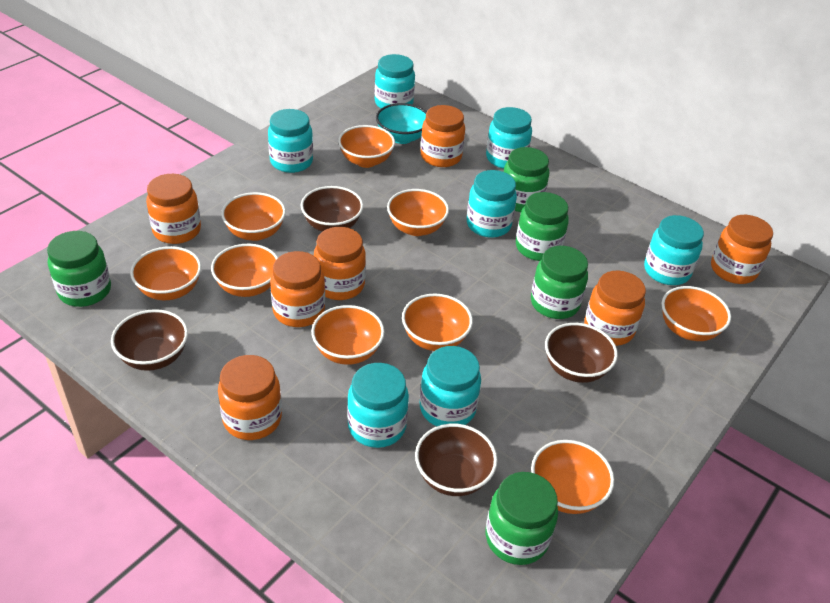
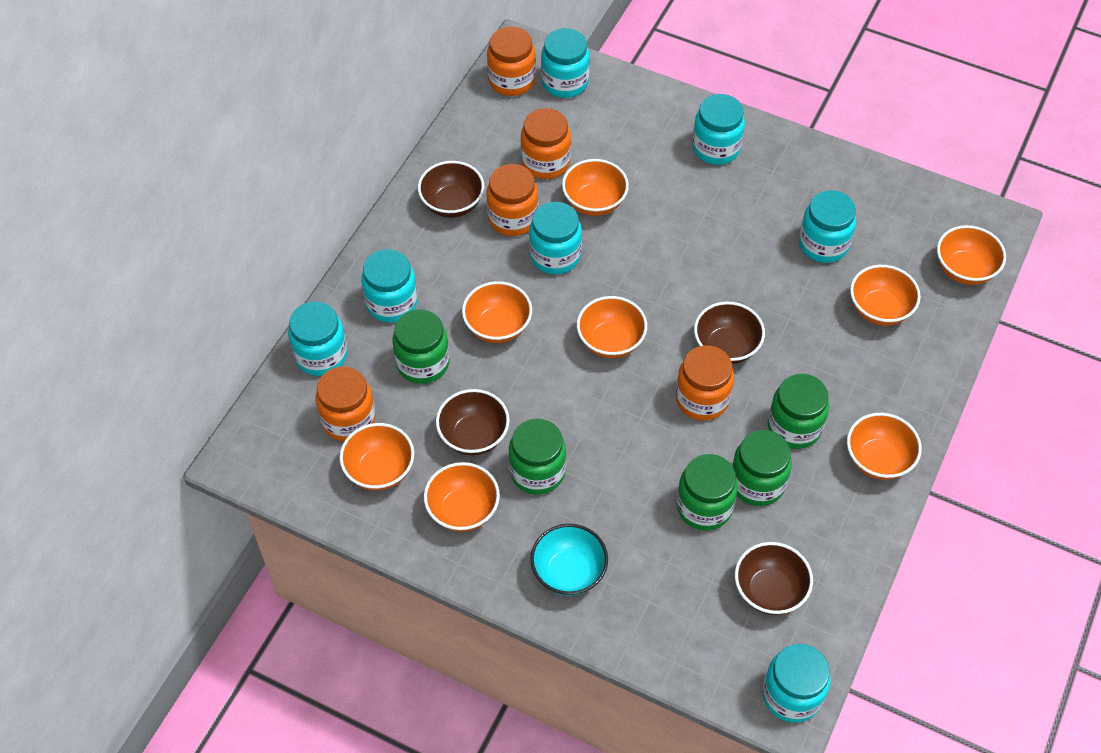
orange bowl: 9 -> 8
orange jar: 7 -> 5

